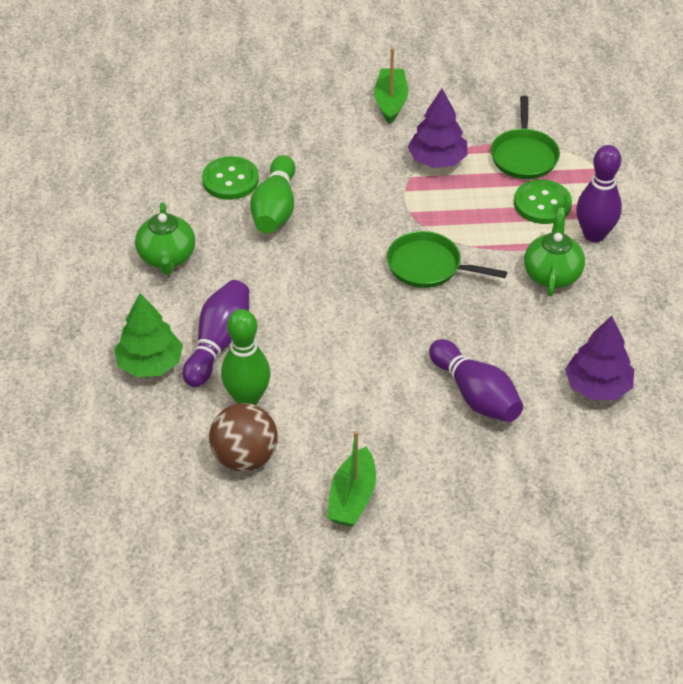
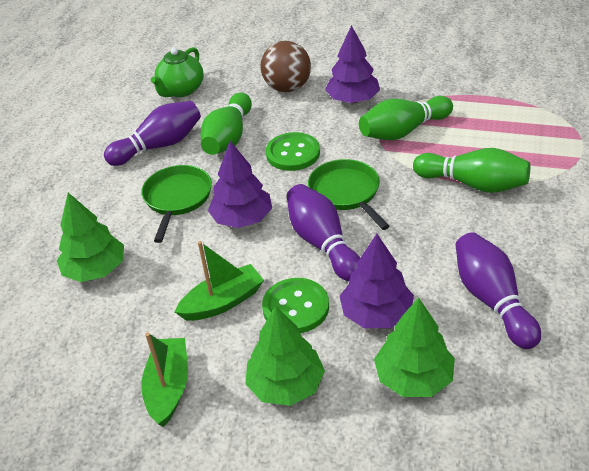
green bowling pin: 2 -> 3
green teapot: 2 -> 1
green tree: 1 -> 3
purple tree: 2 -> 3

